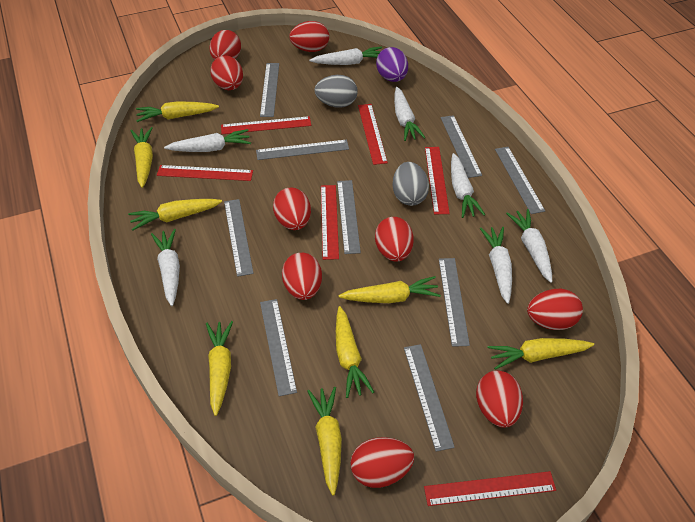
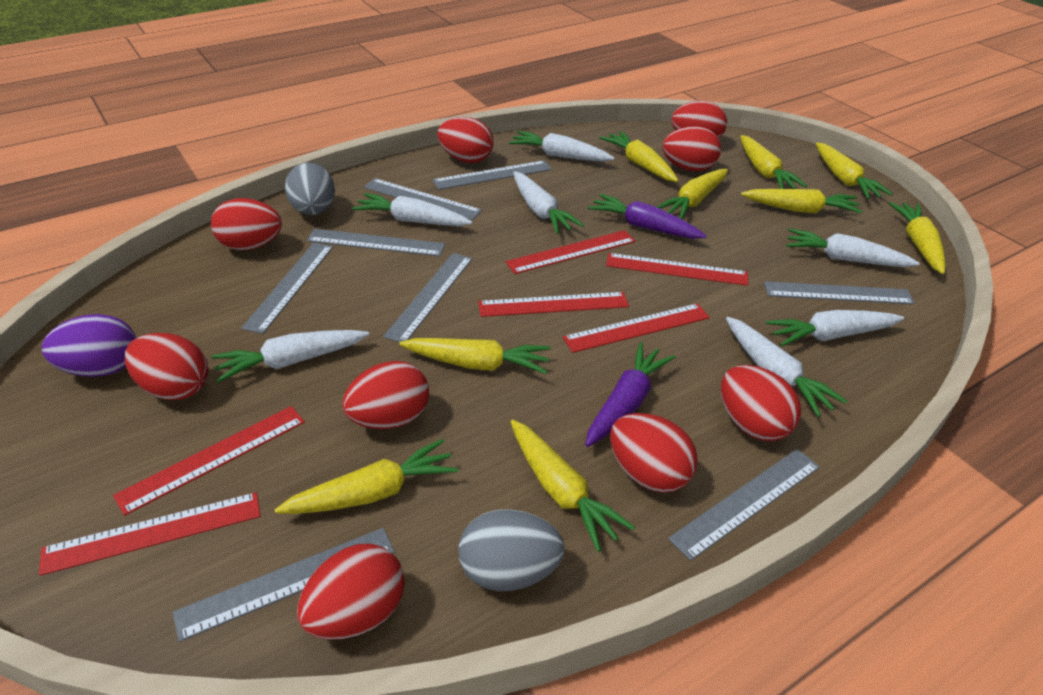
grey ruler: 9 -> 8
purple carrot: 0 -> 2
yellow carrot: 8 -> 9

